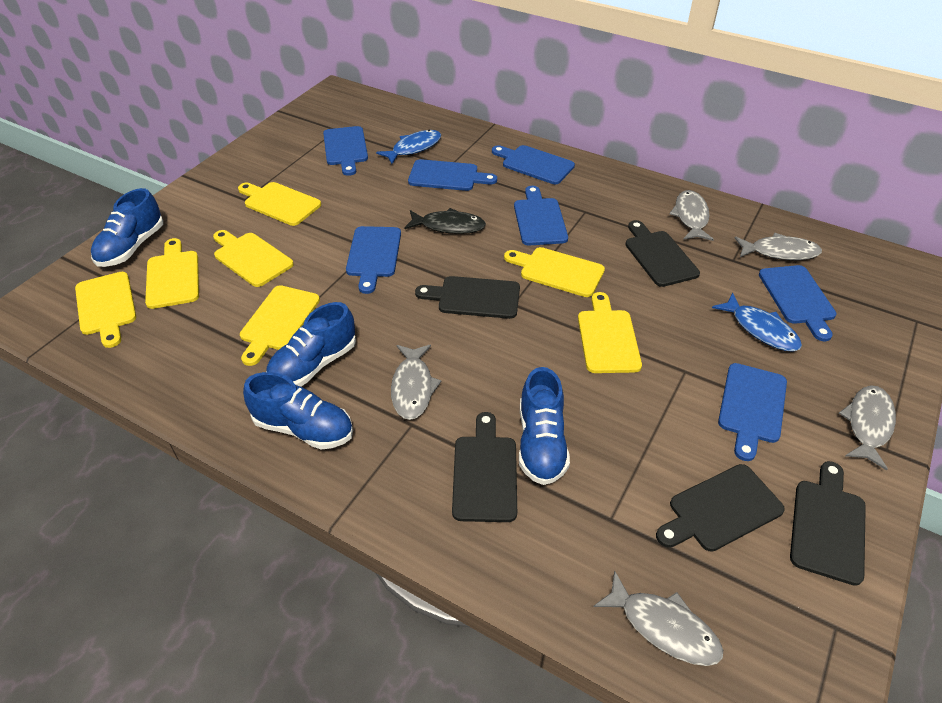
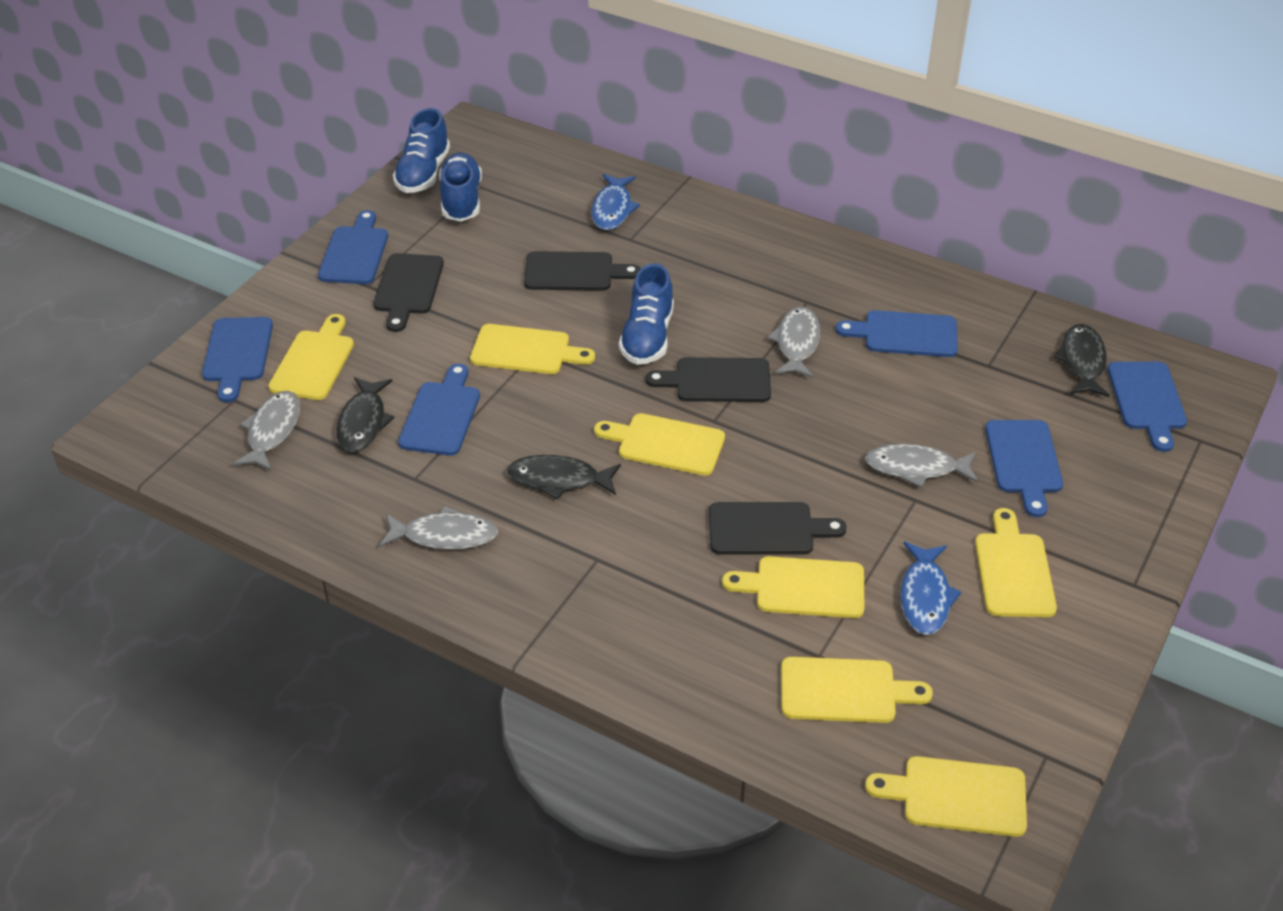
black cutting board: 5 -> 4
black fish: 1 -> 3
blue cutting board: 7 -> 6
blue shoe: 4 -> 3
grey fish: 5 -> 4

